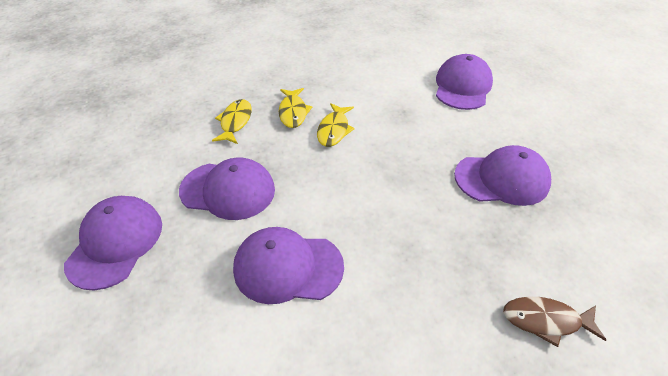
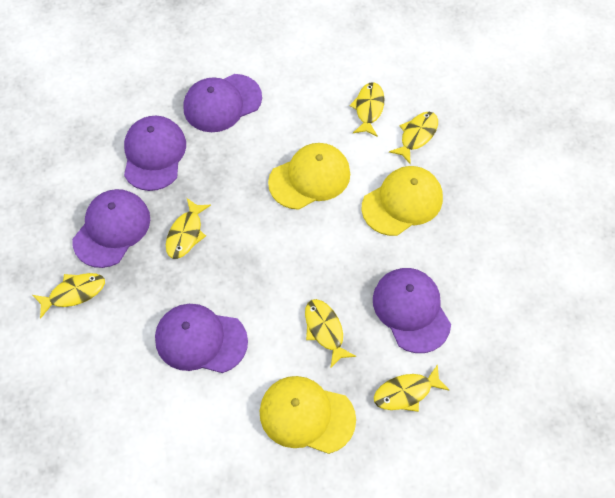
brown fish: 1 -> 0
yellow cap: 0 -> 3
yellow fish: 3 -> 6

